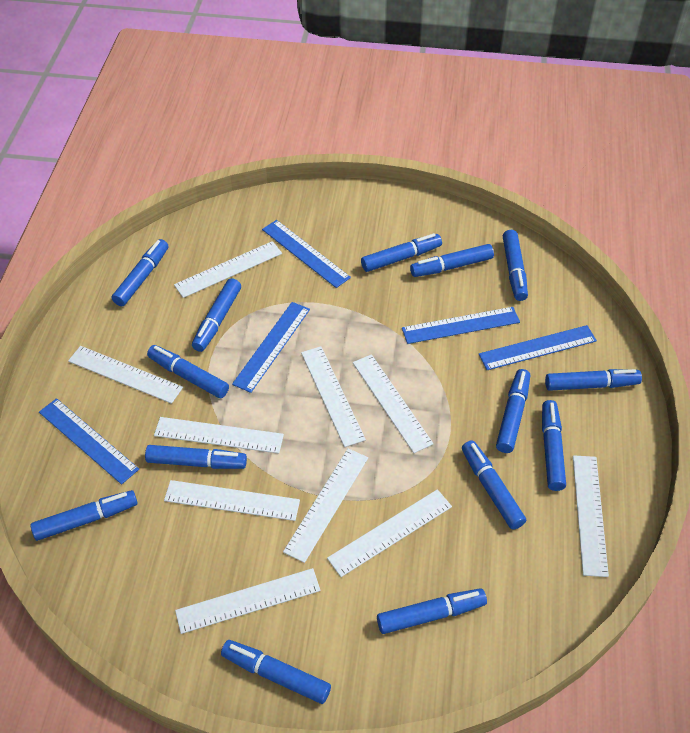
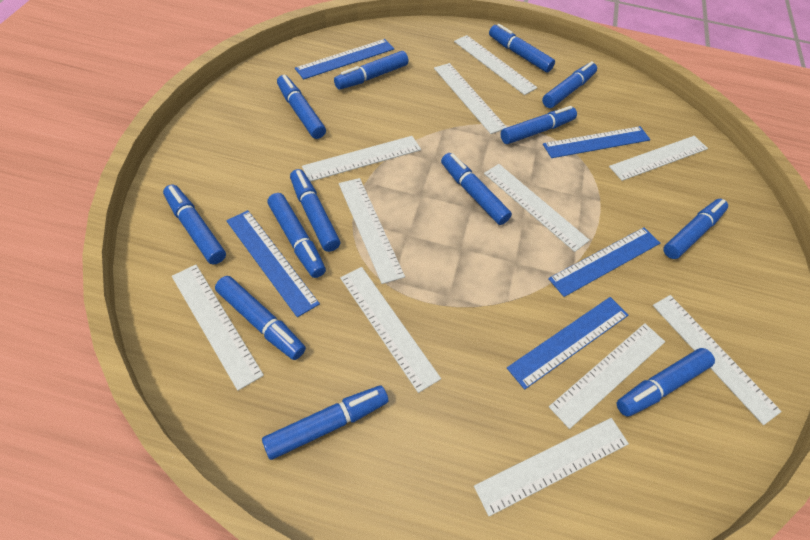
blue marker: 14 -> 13
white ruler: 10 -> 11

